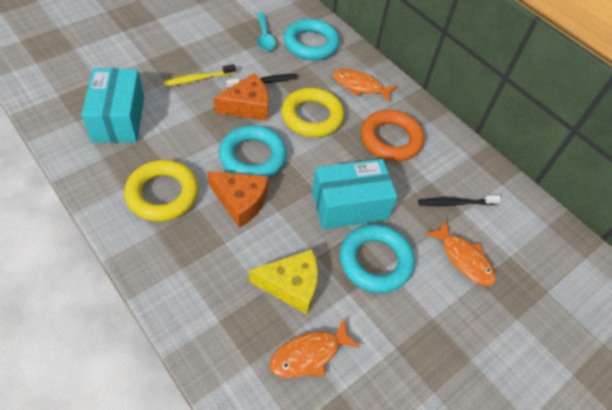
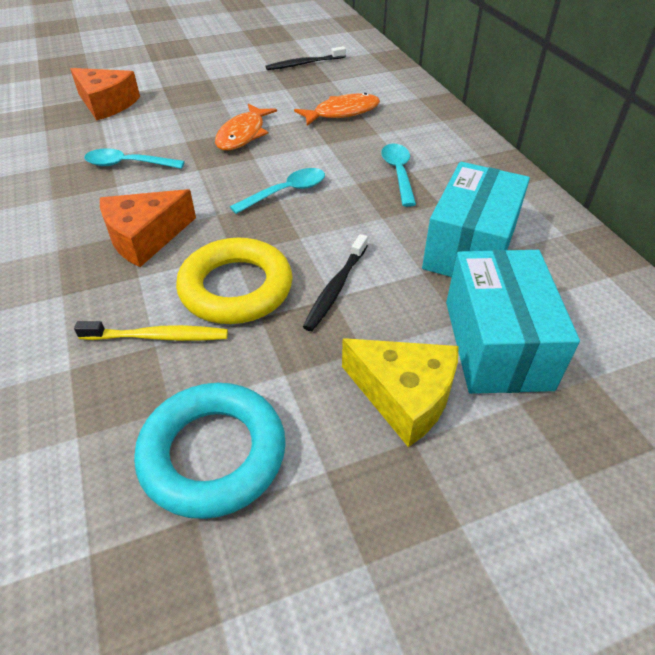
orange fish: 3 -> 2
orange ring: 1 -> 0
turquoise ring: 3 -> 1
turquoise spoon: 1 -> 3
yellow ring: 2 -> 1

